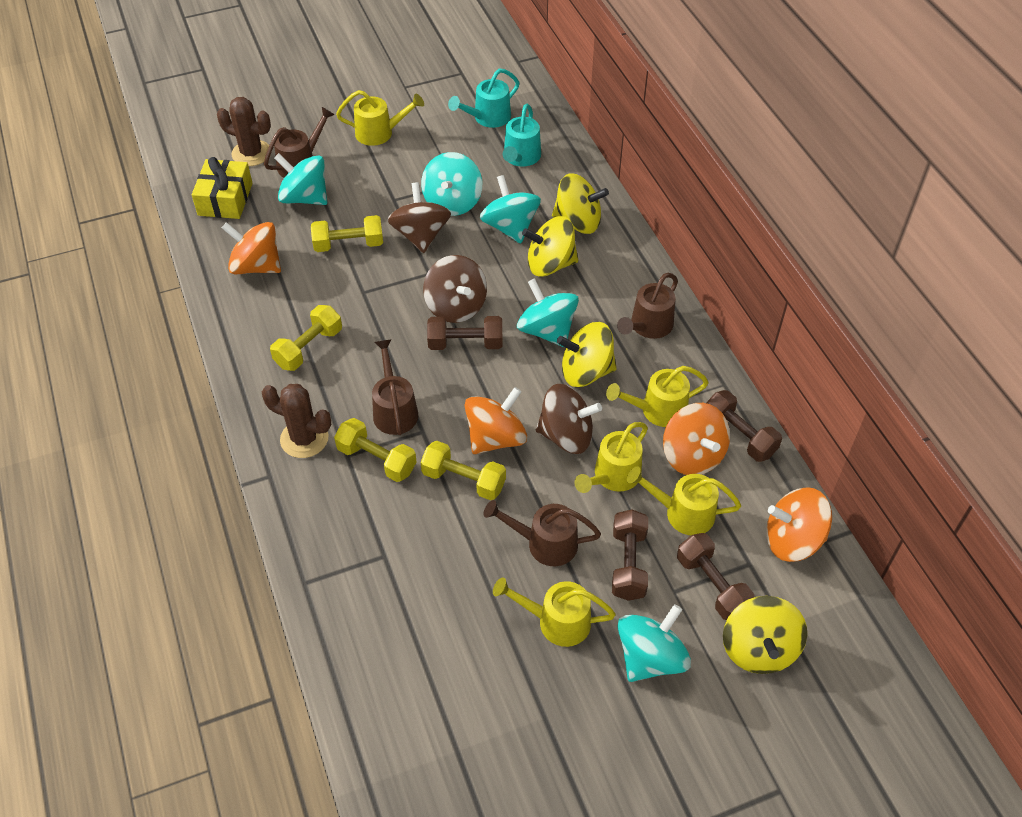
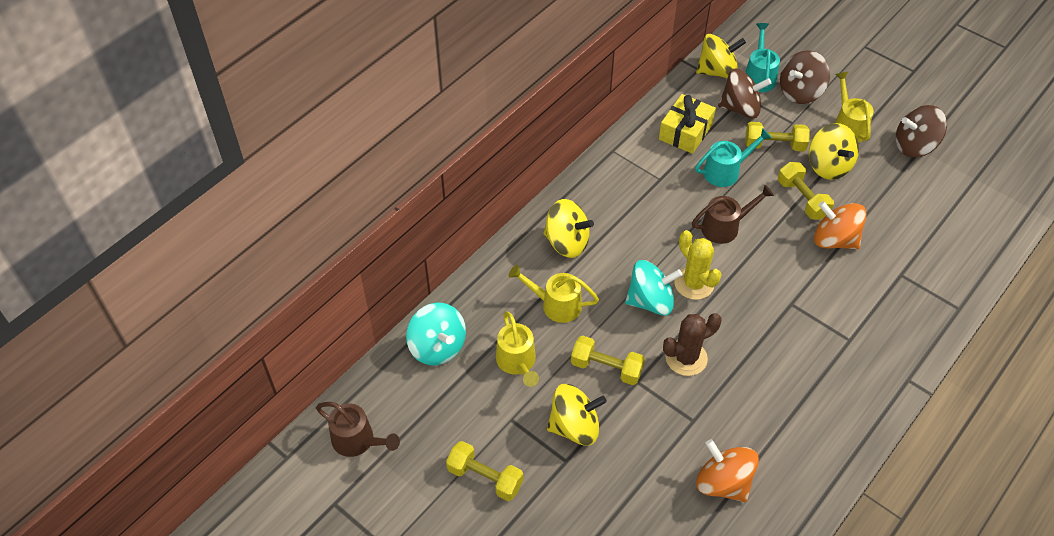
brown cactus: 2 -> 1
brown dumbbell: 4 -> 0
brown watering can: 4 -> 2
orange spinning top: 4 -> 2
turquoise spinning top: 5 -> 2
yellow cactus: 0 -> 1
yellow watering can: 5 -> 3

